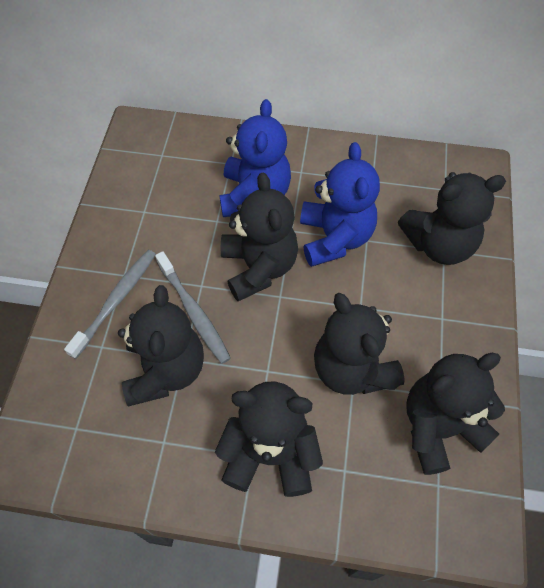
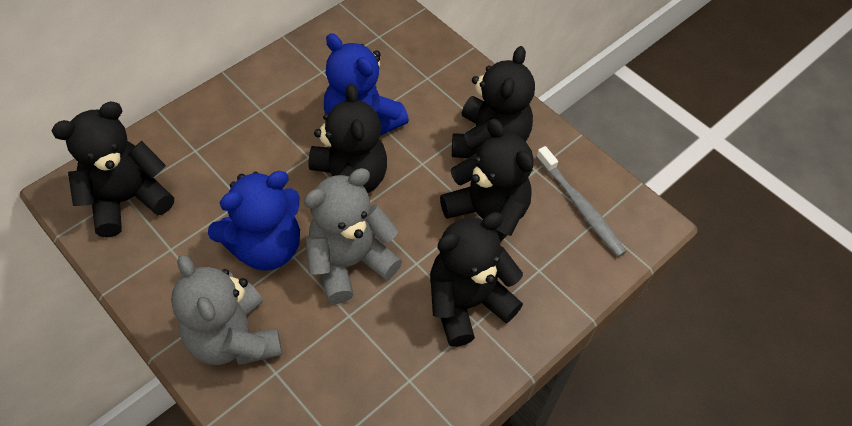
black teddy bear: 6 -> 5
grey teddy bear: 0 -> 2
grey toothbrush: 2 -> 1

